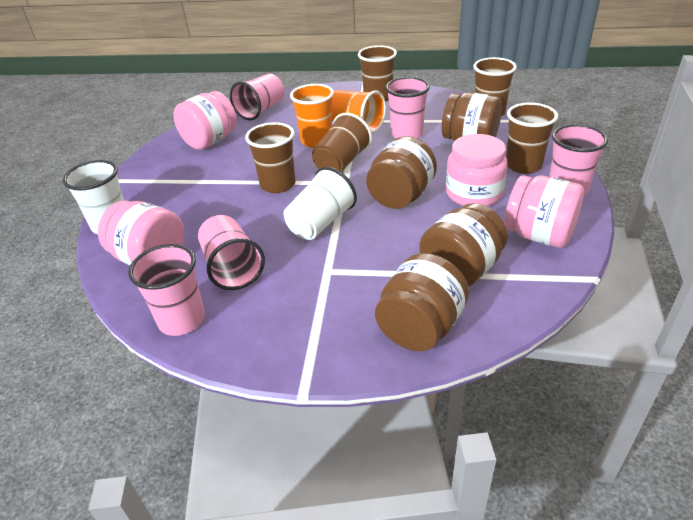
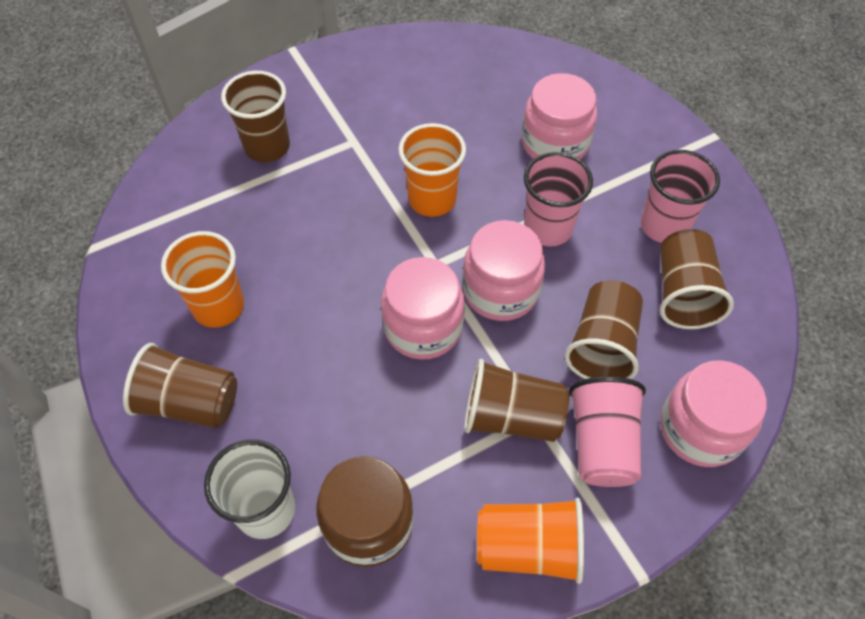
brown jar: 4 -> 1
orange cup: 2 -> 3
pink cup: 5 -> 3
white cup: 2 -> 1

